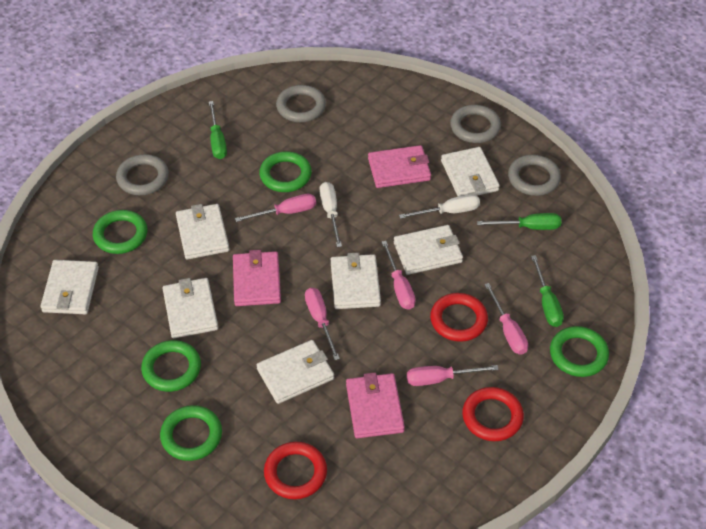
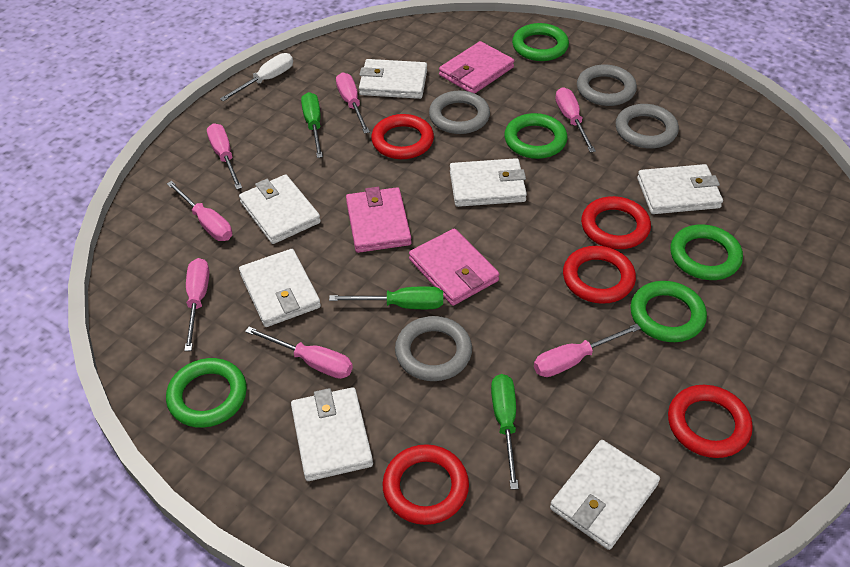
pink screwdriver: 5 -> 7
red ring: 3 -> 5
white screwdriver: 2 -> 1

